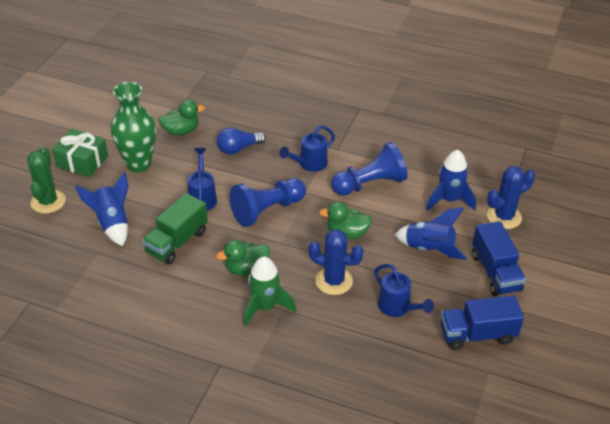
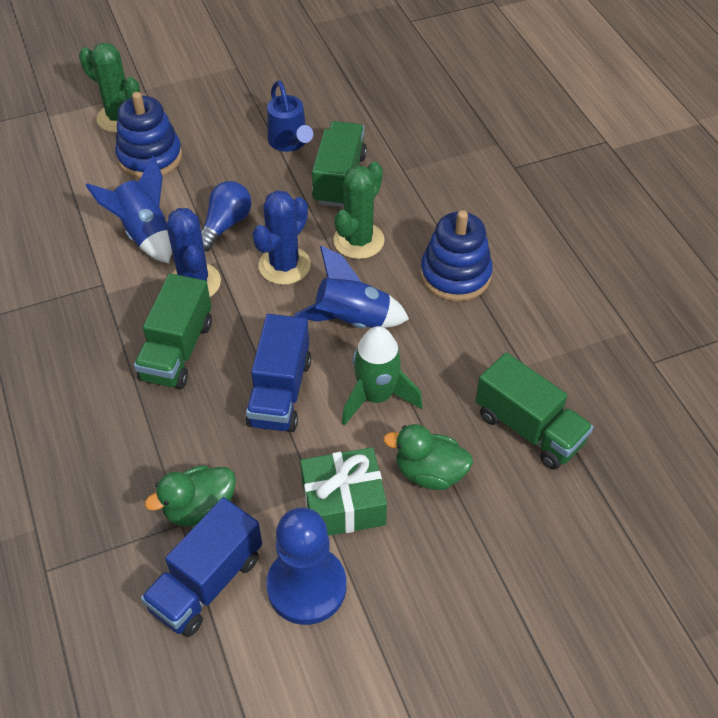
blue pawn: 2 -> 1
blue rocket: 3 -> 2
blue stacking toy: 0 -> 2
blue watering can: 3 -> 1
green cactus: 1 -> 2
green duck: 3 -> 2
green truck: 1 -> 3
green vase: 1 -> 0

